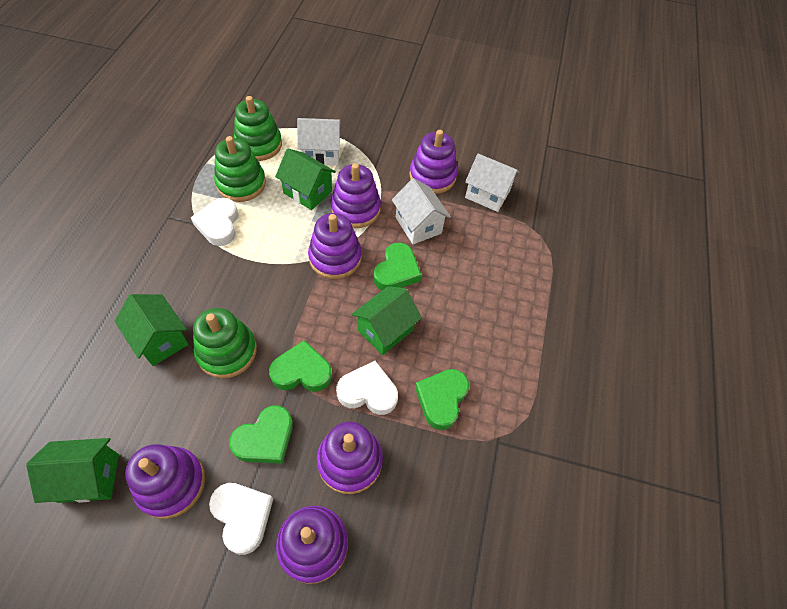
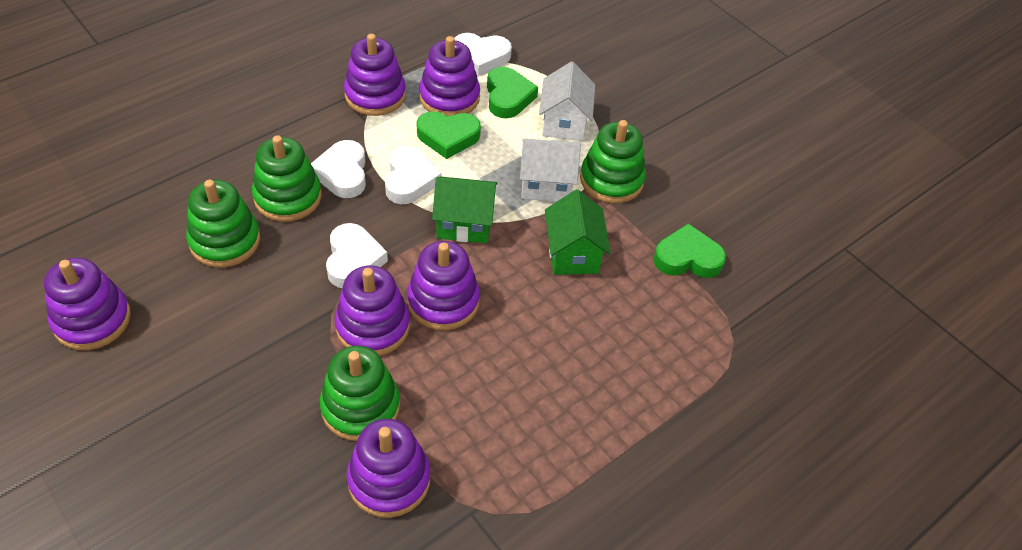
green heart: 4 -> 3
green house: 4 -> 2
green stacking toy: 3 -> 4
white heart: 3 -> 4
white house: 3 -> 2

